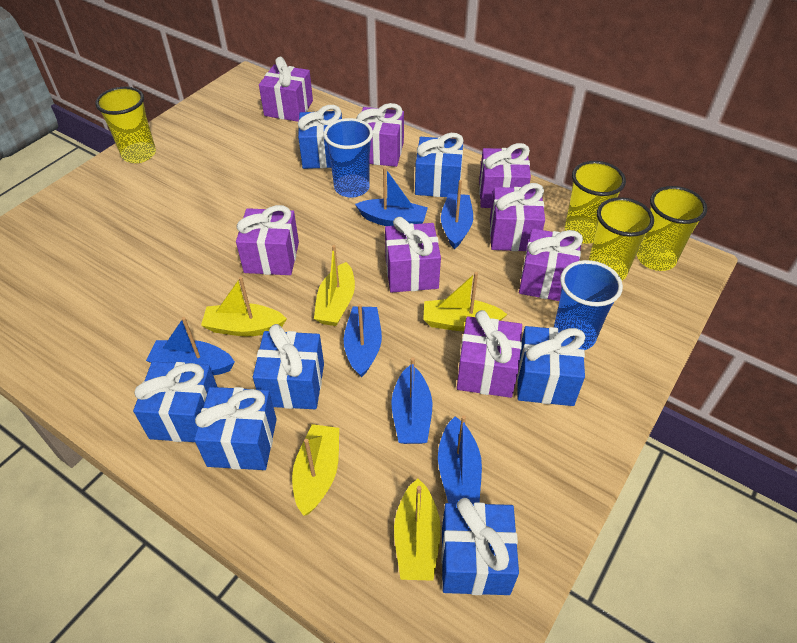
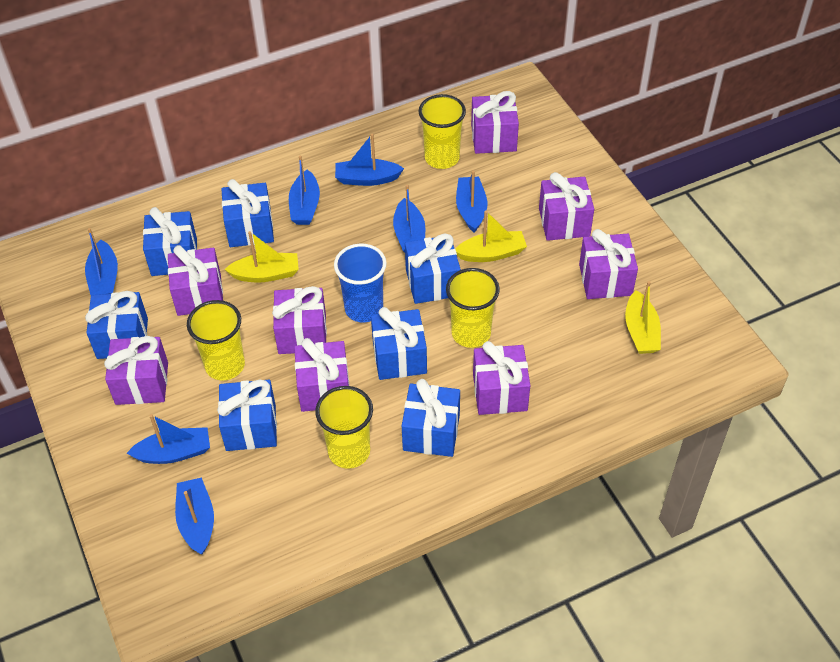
blue boat: 6 -> 7
blue cup: 2 -> 1
yellow boat: 5 -> 3

